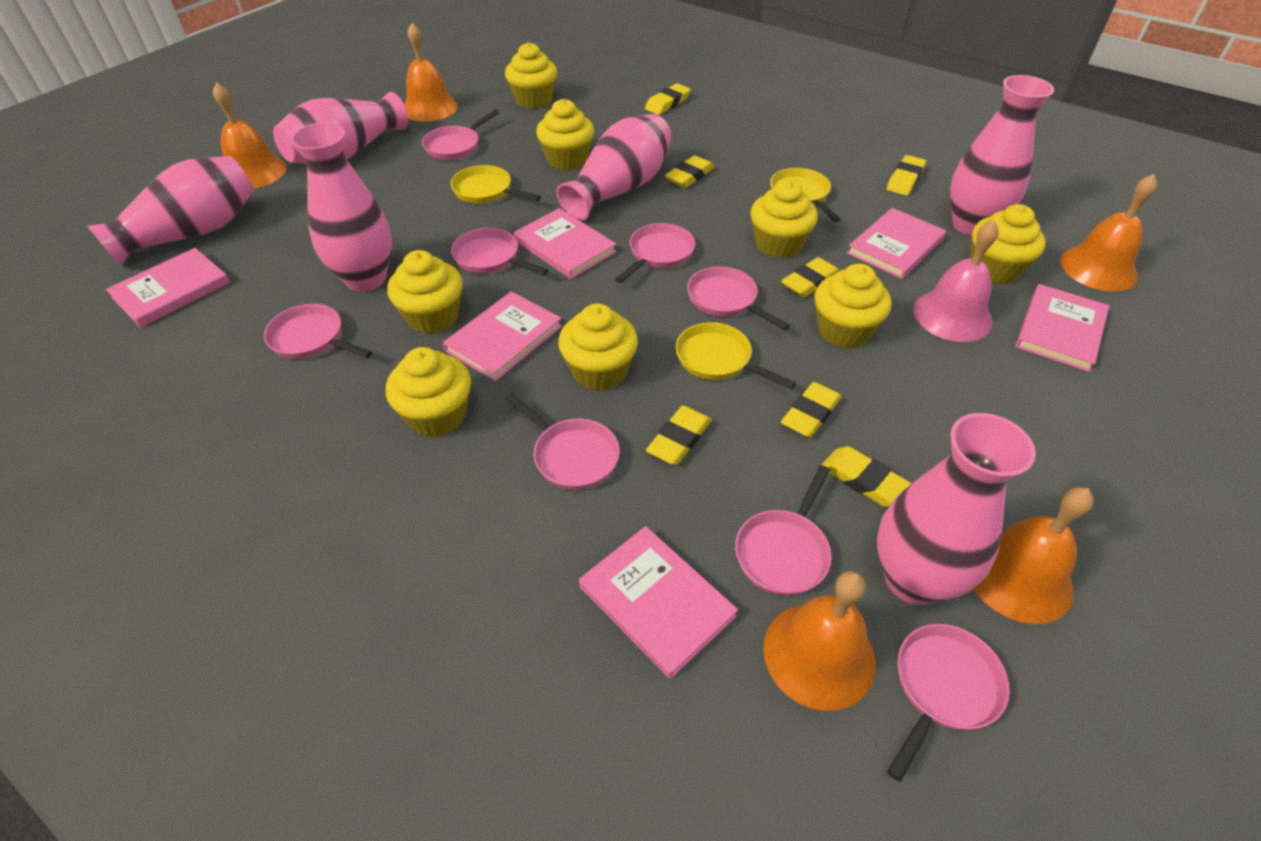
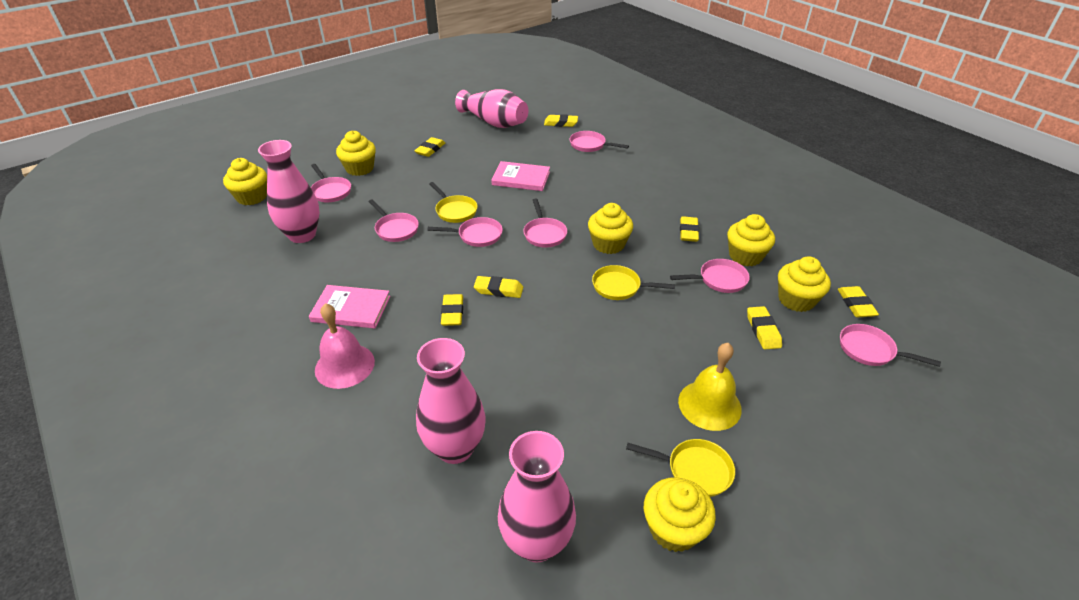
orange bell: 5 -> 0
pink book: 6 -> 2
pink pan: 8 -> 7
pink vase: 6 -> 4
yellow bell: 0 -> 1
yellow cupcake: 8 -> 6

